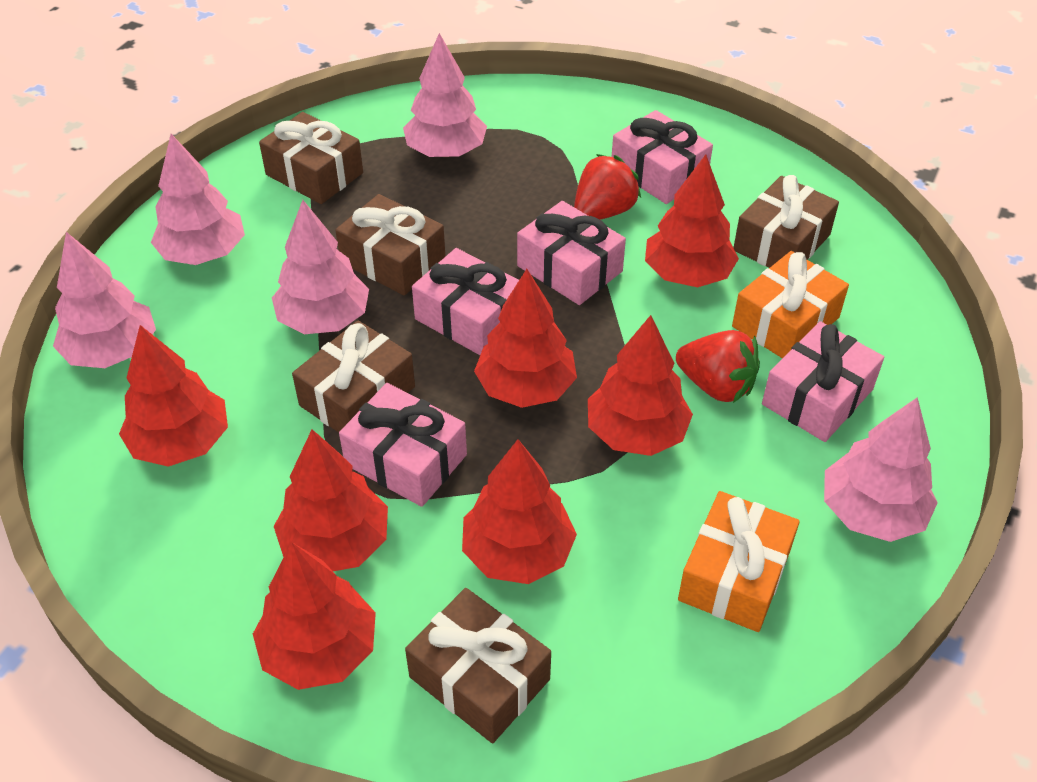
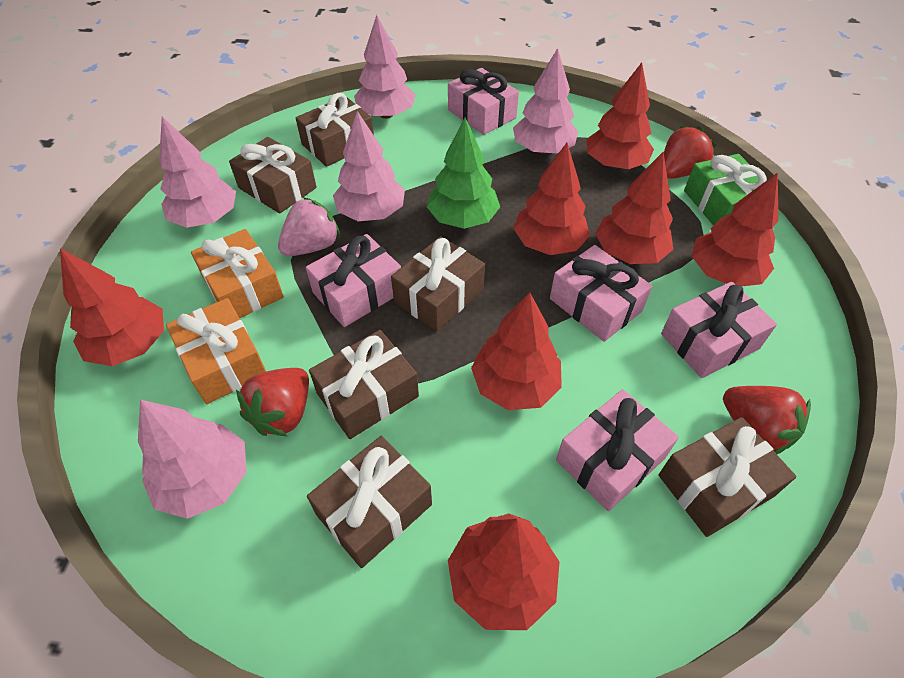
brown gift: 5 -> 6
green gift: 0 -> 1
green tree: 0 -> 1
pink strawberry: 0 -> 1
red strawberry: 2 -> 3

